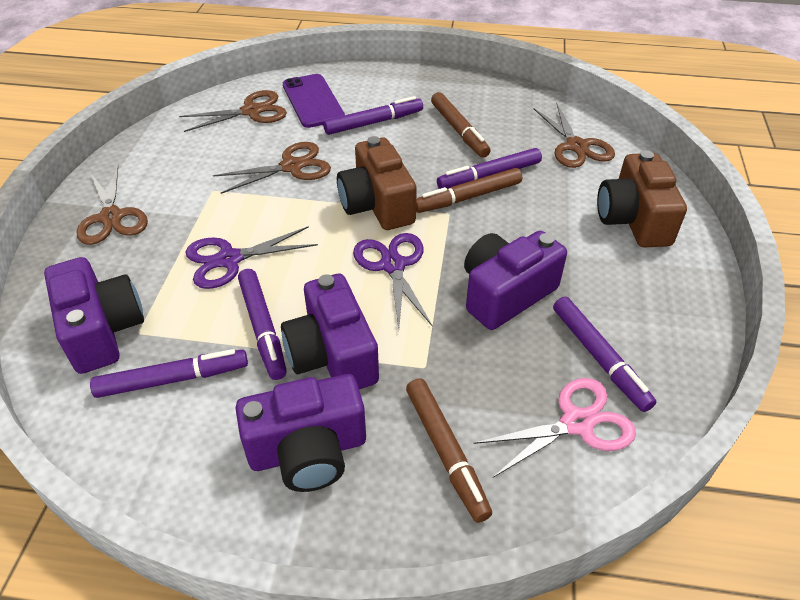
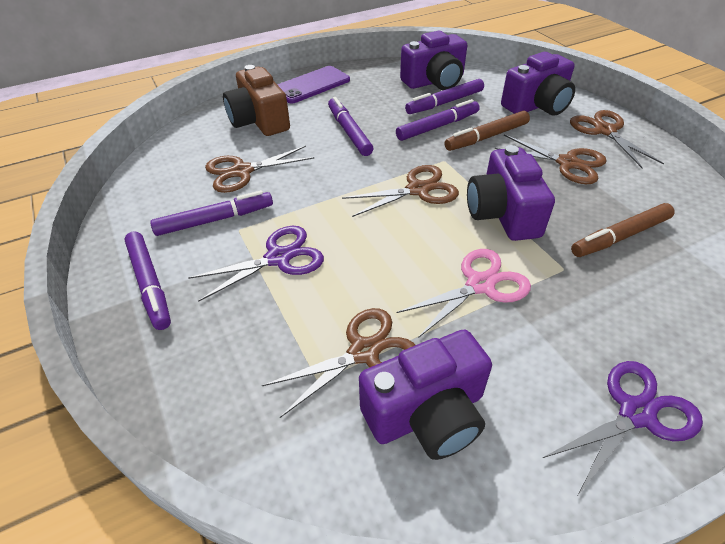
brown camera: 2 -> 1
brown marker: 3 -> 2
brown scissors: 4 -> 5

